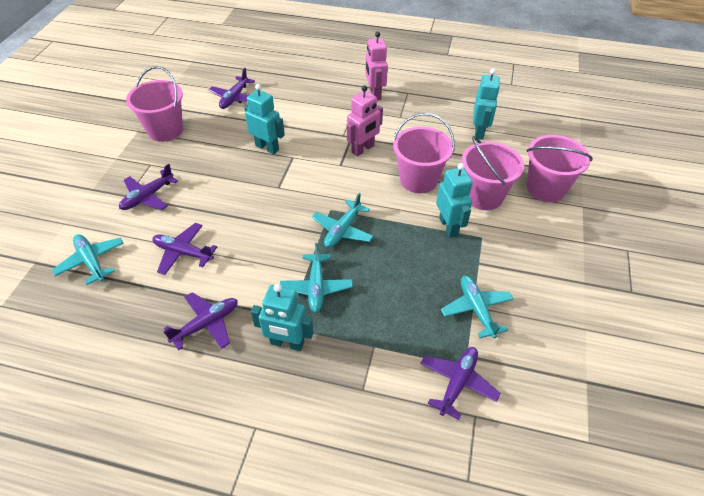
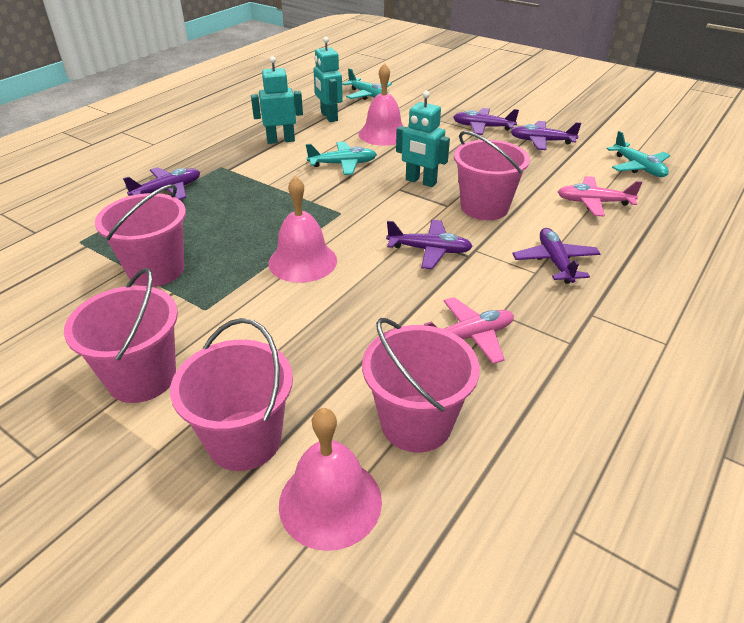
pink bell: 0 -> 3
pink bucket: 4 -> 5
pink plane: 0 -> 2
pink robot: 2 -> 0
turquoise plane: 4 -> 3
turquoise robot: 4 -> 3

